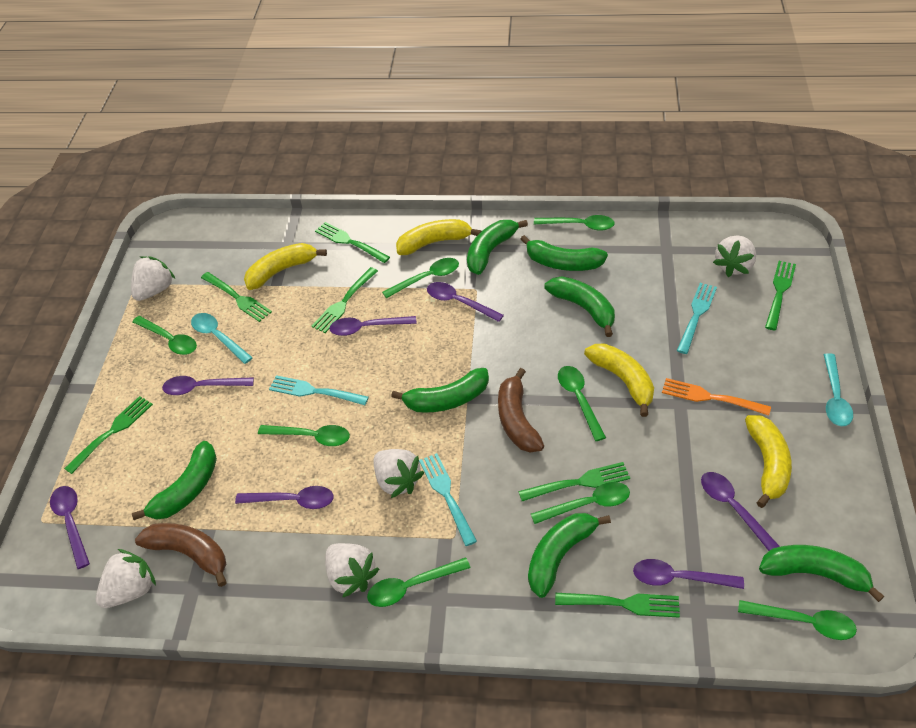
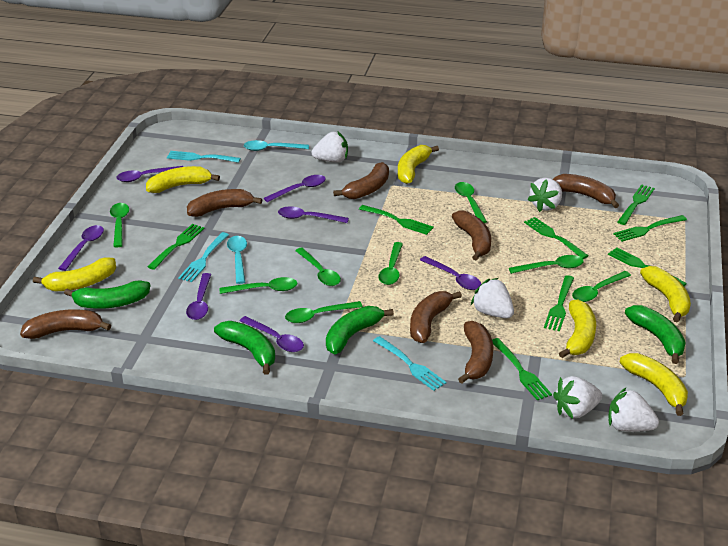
brown banana: 2 -> 7
green banana: 7 -> 4
green fork: 7 -> 8
orange fork: 1 -> 0
yellow banana: 4 -> 6

